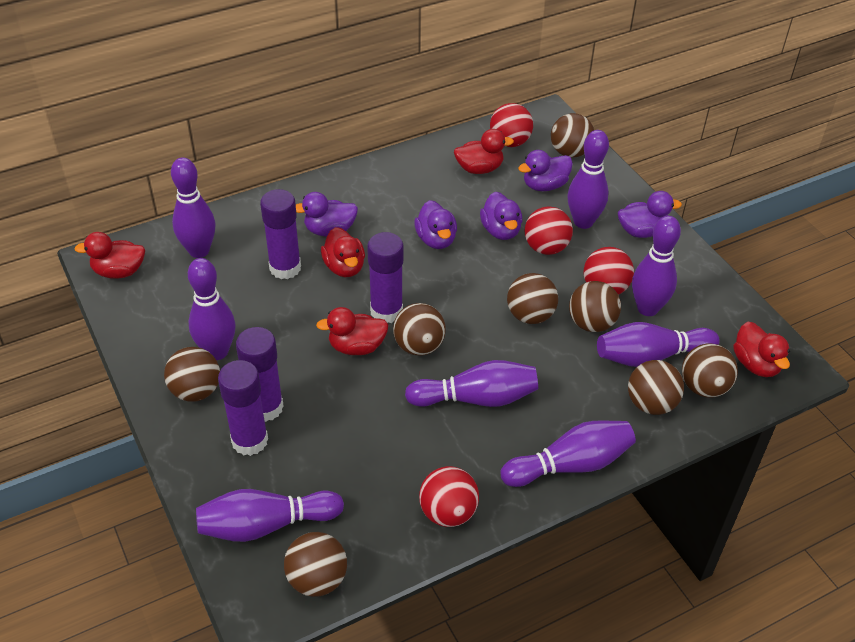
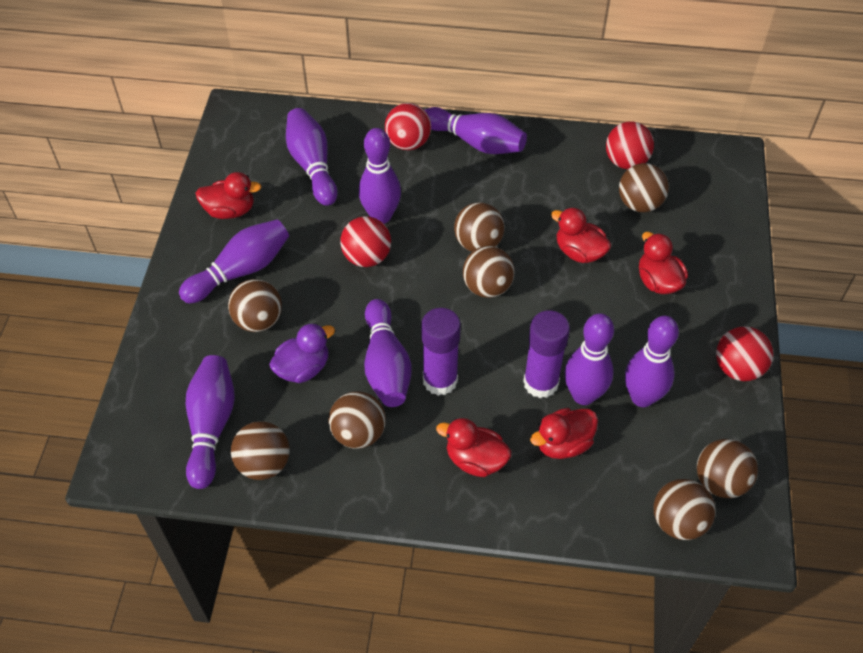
purple duck: 5 -> 1
purple glue stick: 4 -> 2

